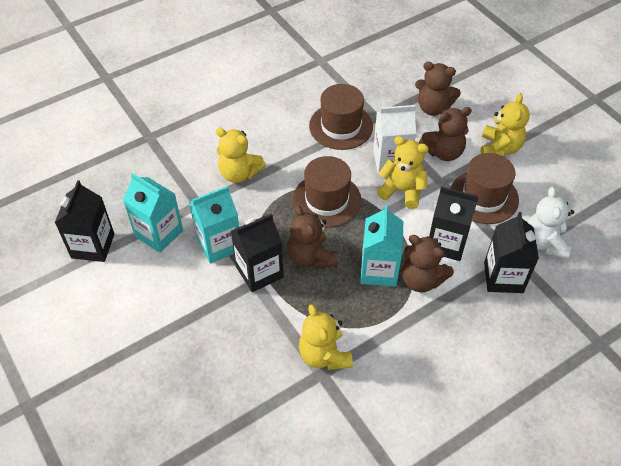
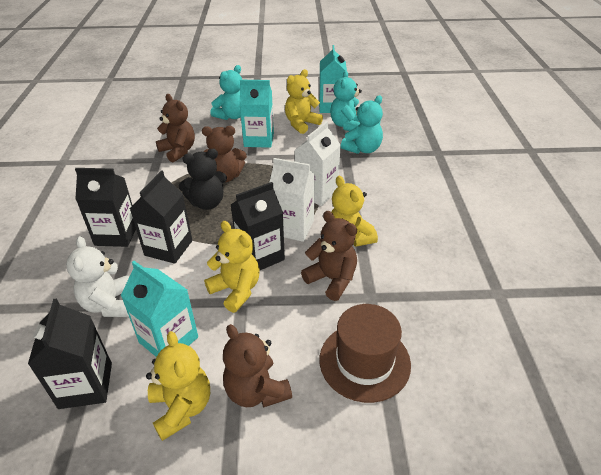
black teddy bear: 0 -> 1
brown hat: 3 -> 1
turquoise teddy bear: 0 -> 3
white carton: 1 -> 2

